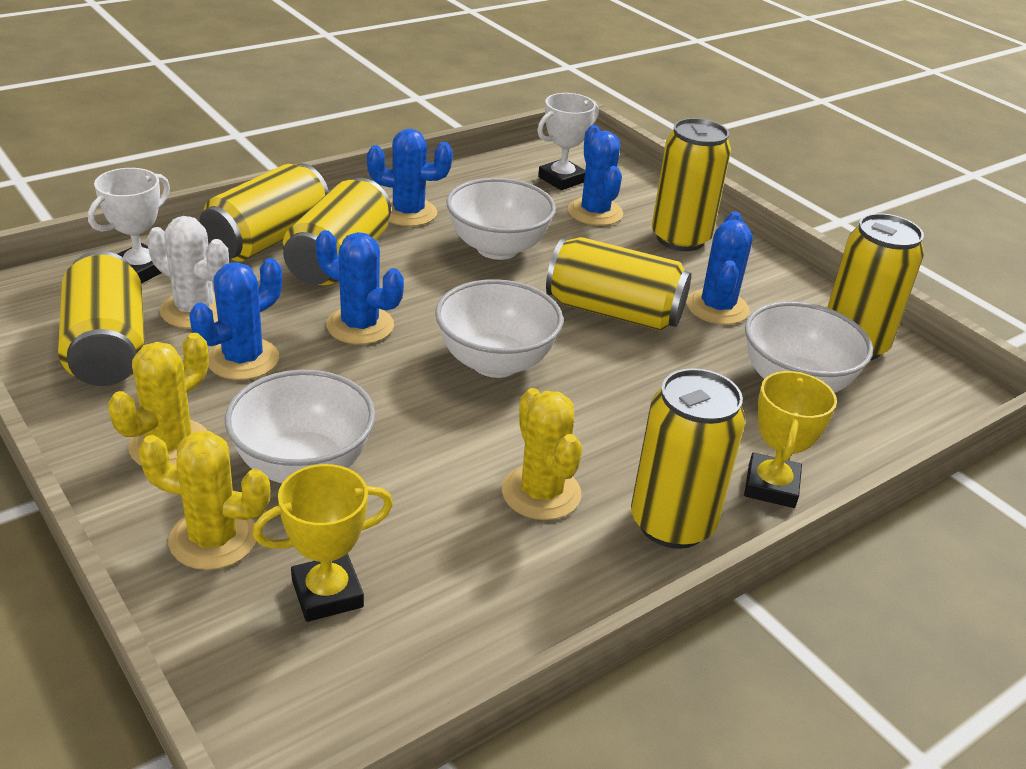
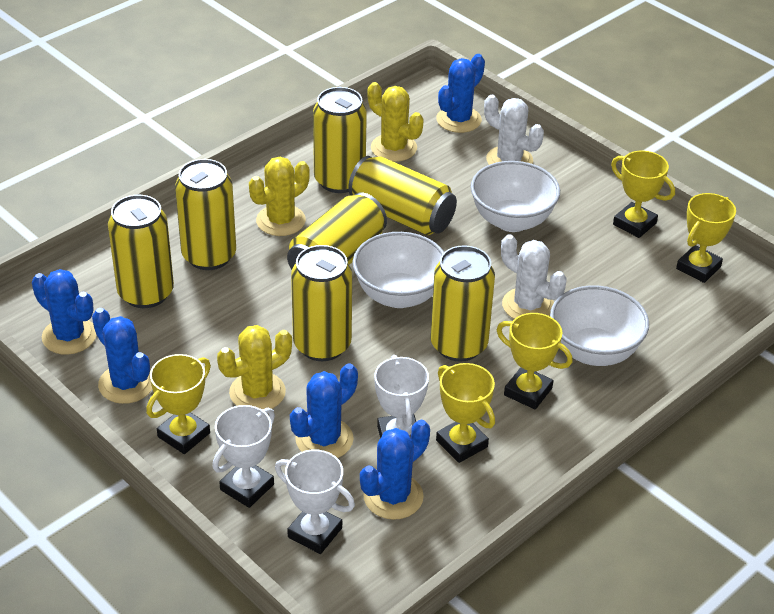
white bowl: 4 -> 3
white cactus: 1 -> 2
white trophy: 2 -> 3
yellow trophy: 2 -> 5

